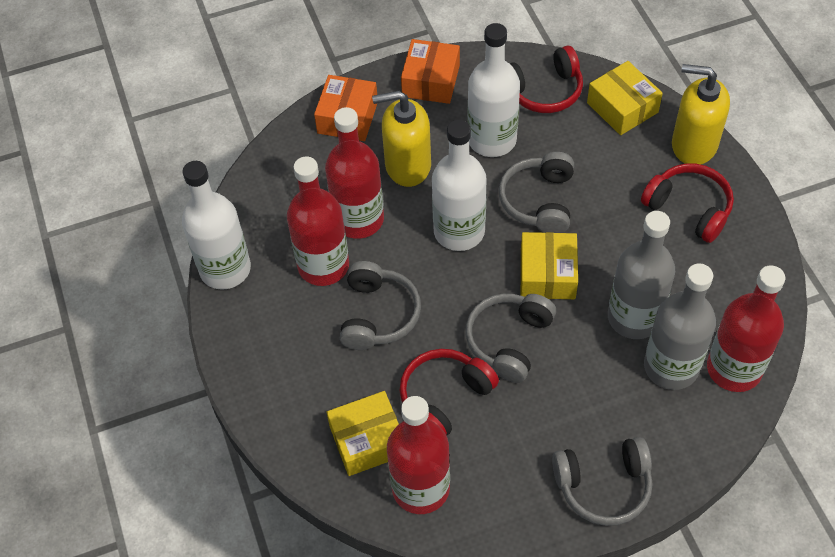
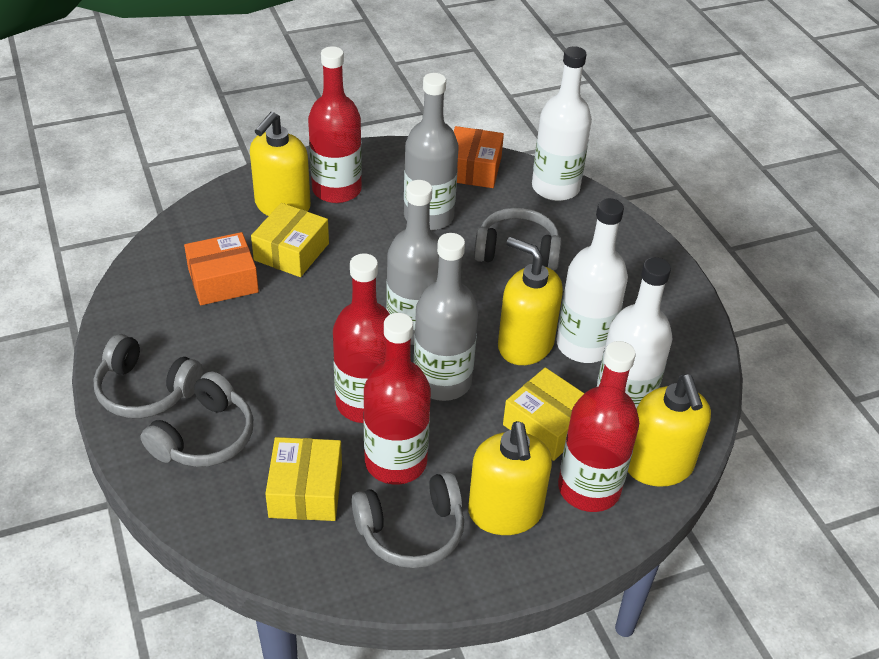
grey bottle: 2 -> 3
red headphones: 3 -> 0
yellow soap dispenser: 2 -> 4

